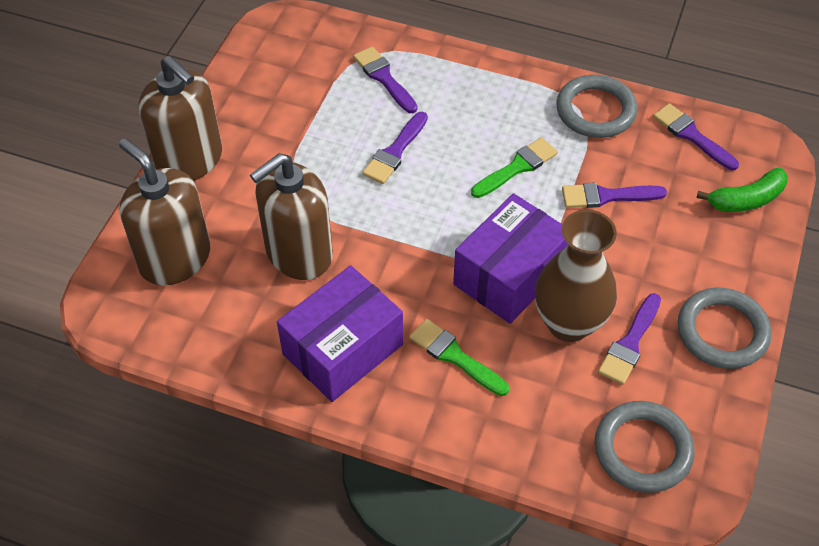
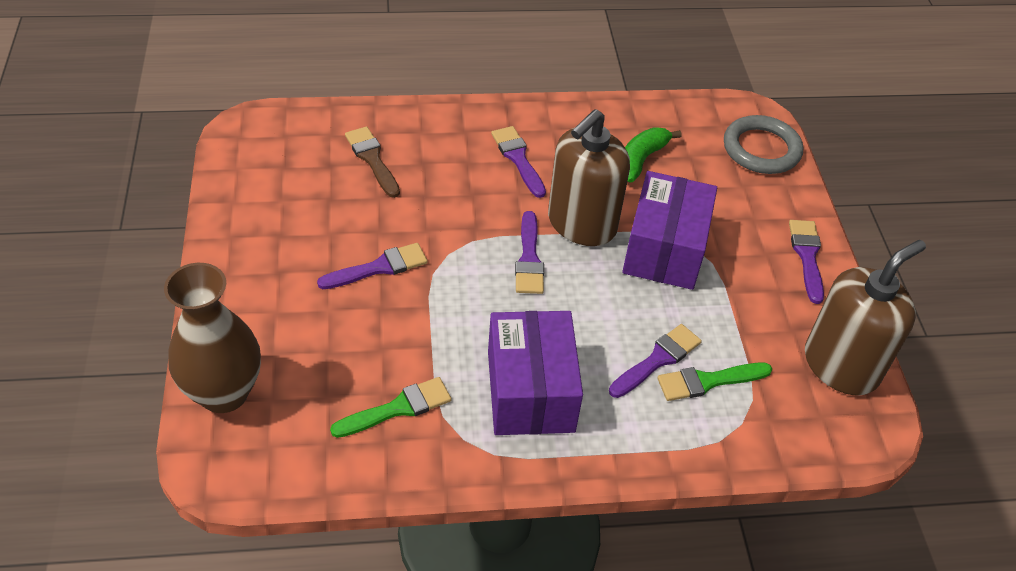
brown brush: 0 -> 1
brown soap dispenser: 3 -> 2
grey ring: 3 -> 1

